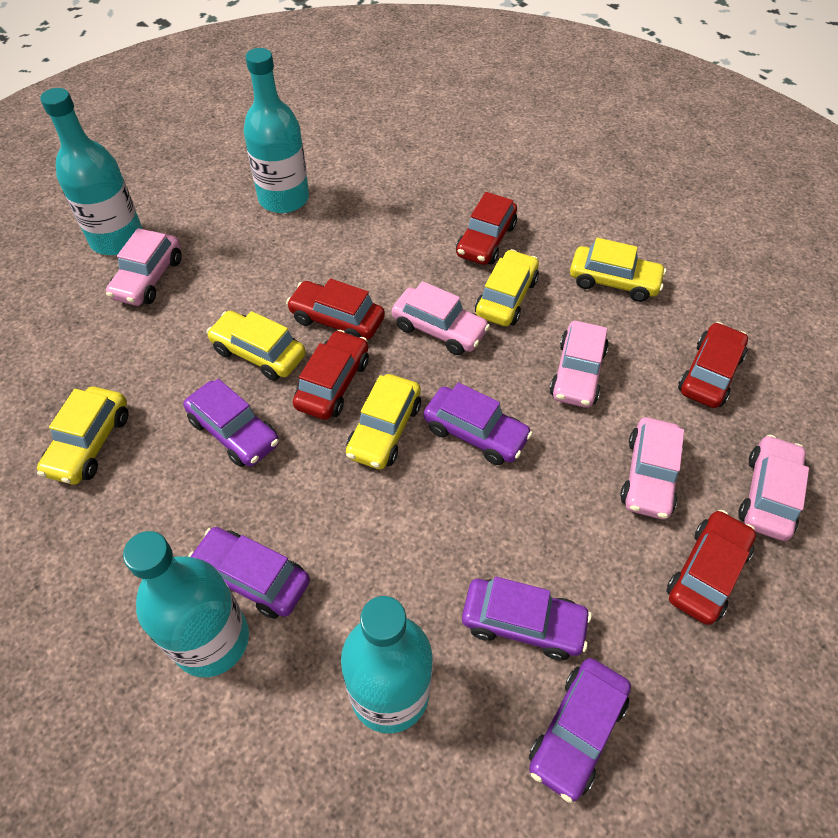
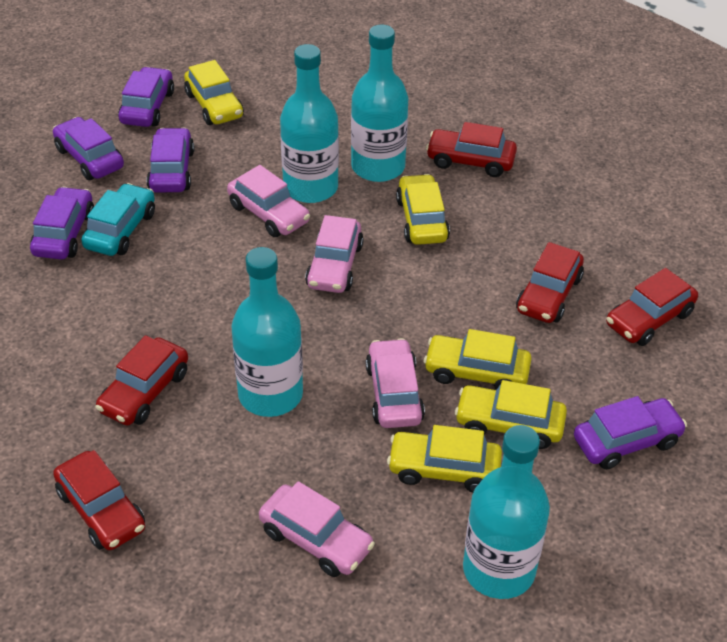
pink car: 5 -> 4
turquoise car: 0 -> 1

